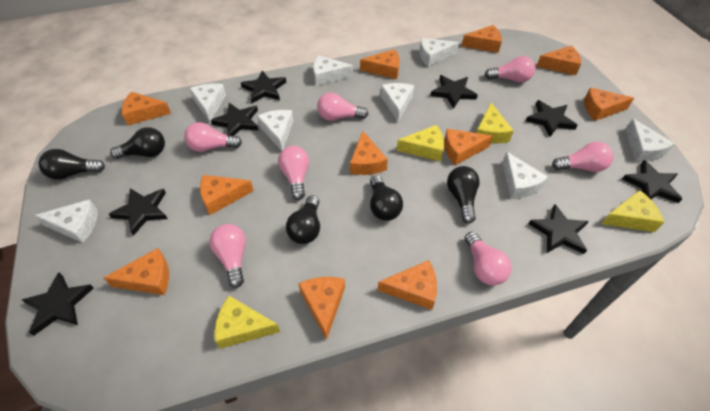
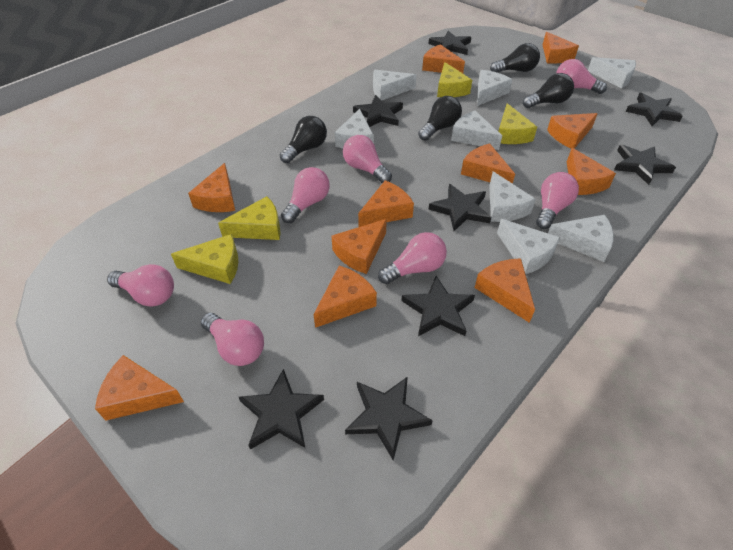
black light bulb: 5 -> 4

